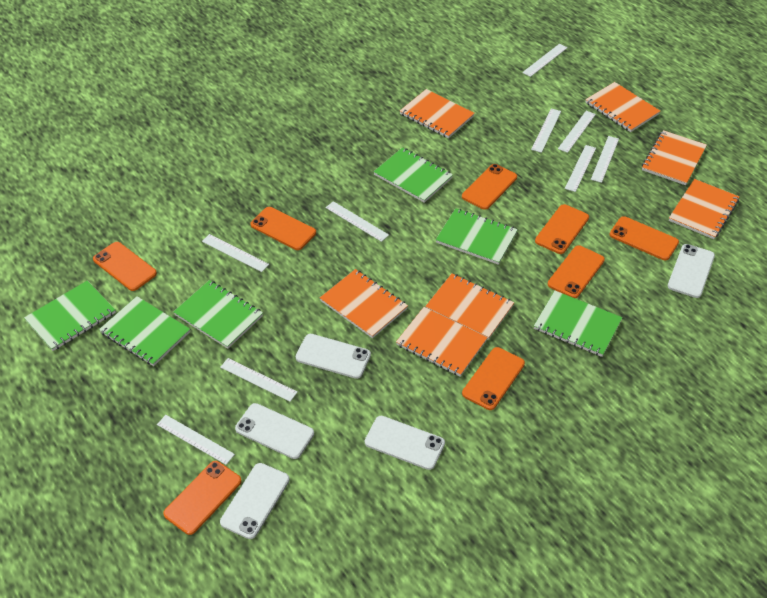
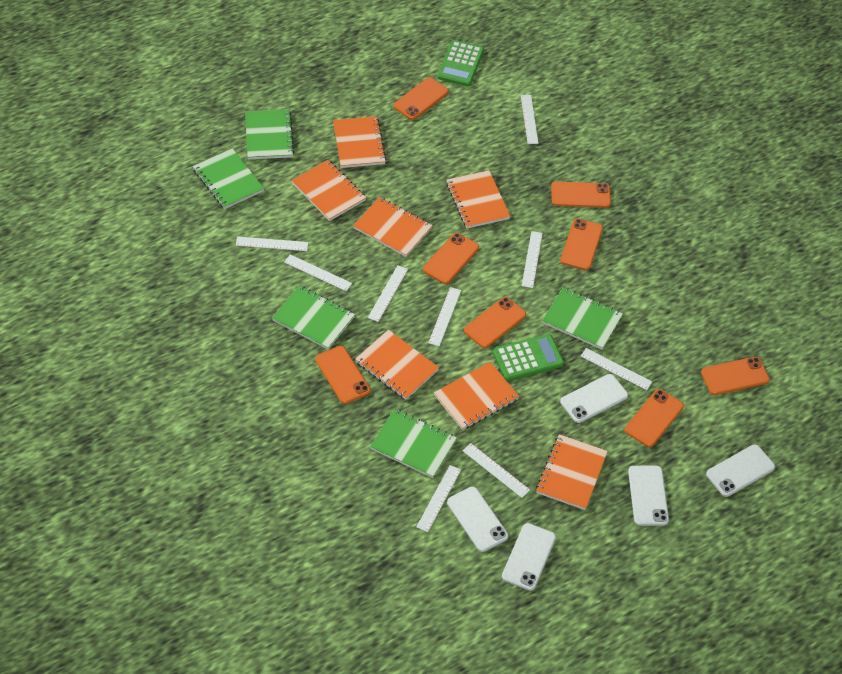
green calculator: 0 -> 2
green notebook: 6 -> 5

